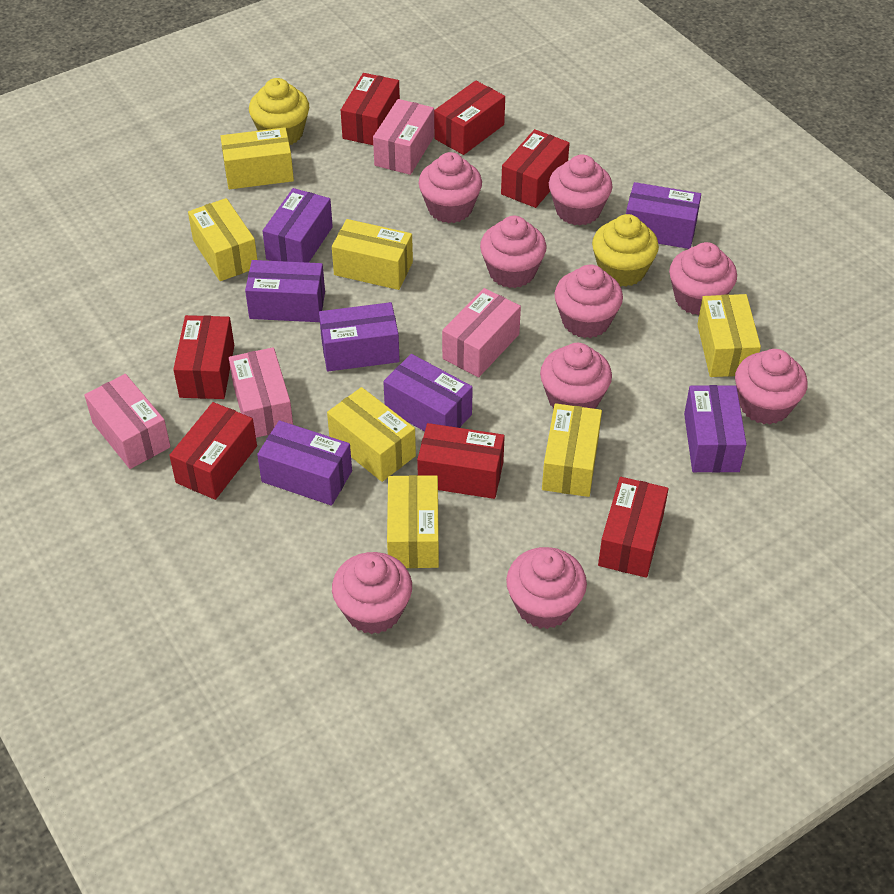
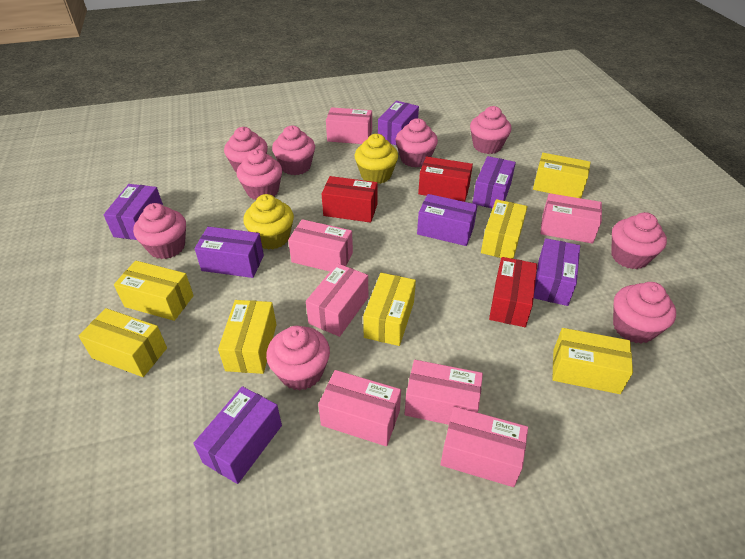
pink box: 4 -> 7
red box: 7 -> 3

